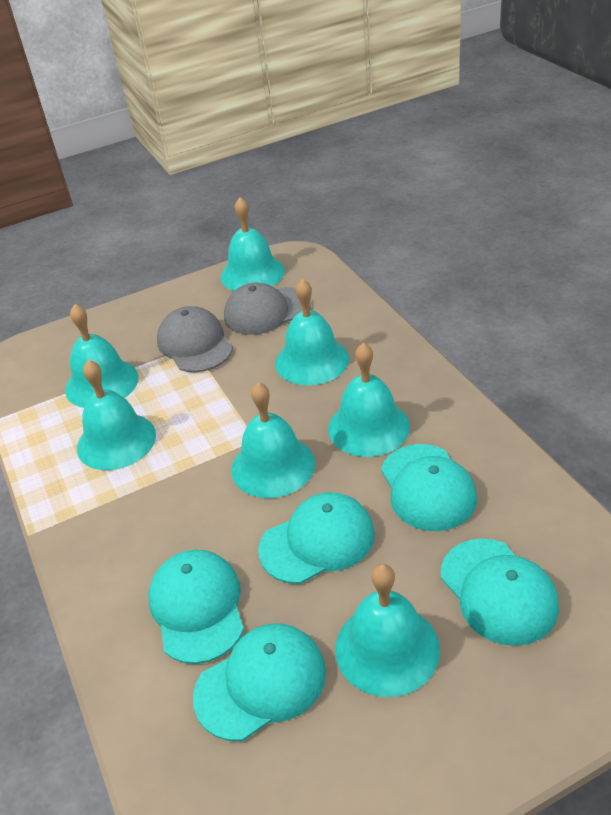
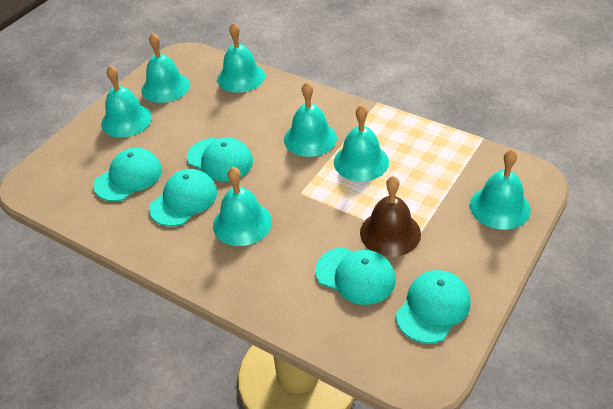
brown bell: 0 -> 1
grey cap: 2 -> 0

